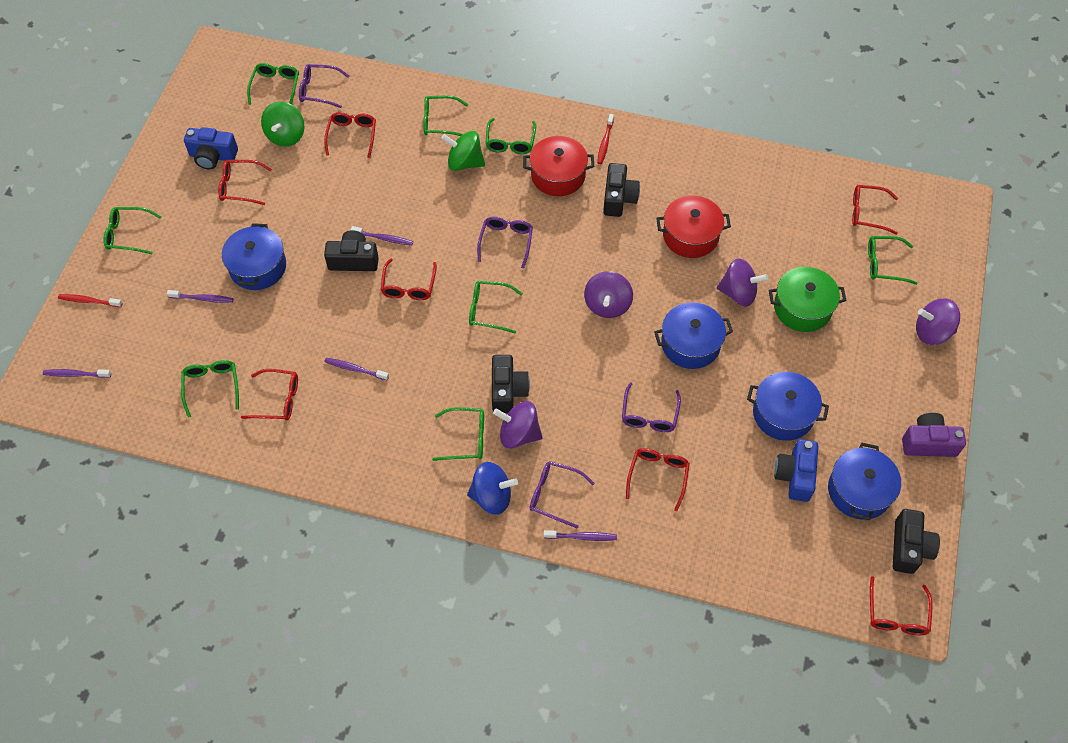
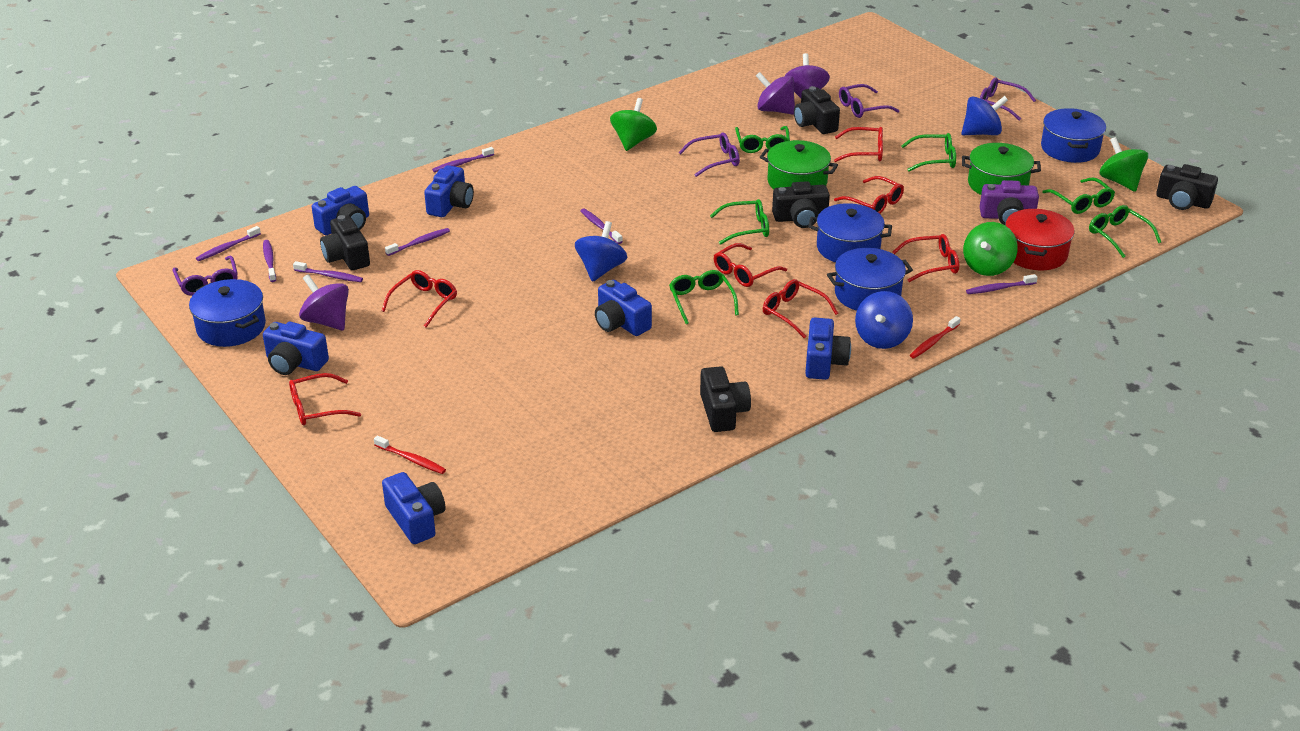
black camera: 4 -> 5
blue camera: 2 -> 6
blue spinning top: 1 -> 3
green glasses: 8 -> 6
green pot: 1 -> 2
green spinning top: 2 -> 3
purple spinning top: 4 -> 3
purple toothbrush: 5 -> 7
red pot: 2 -> 1

